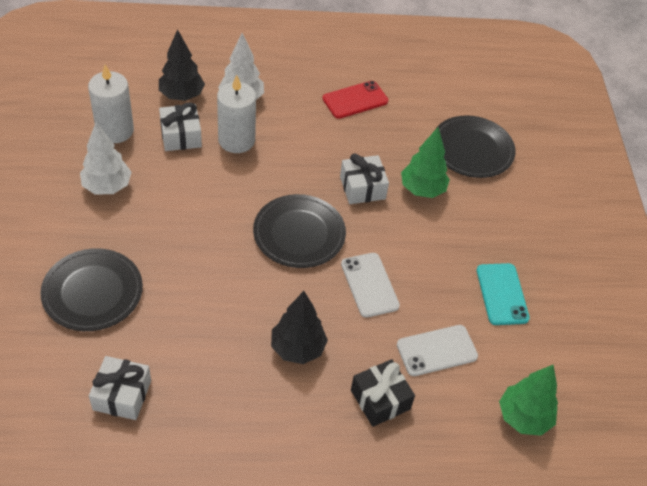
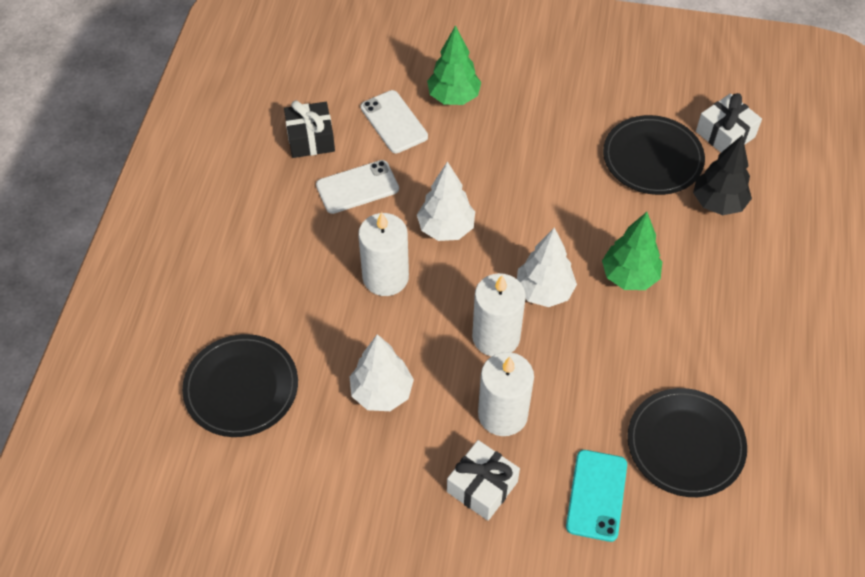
black tree: 2 -> 1
red phone: 1 -> 0
white candle: 2 -> 3
white gift: 3 -> 2
white tree: 2 -> 3

